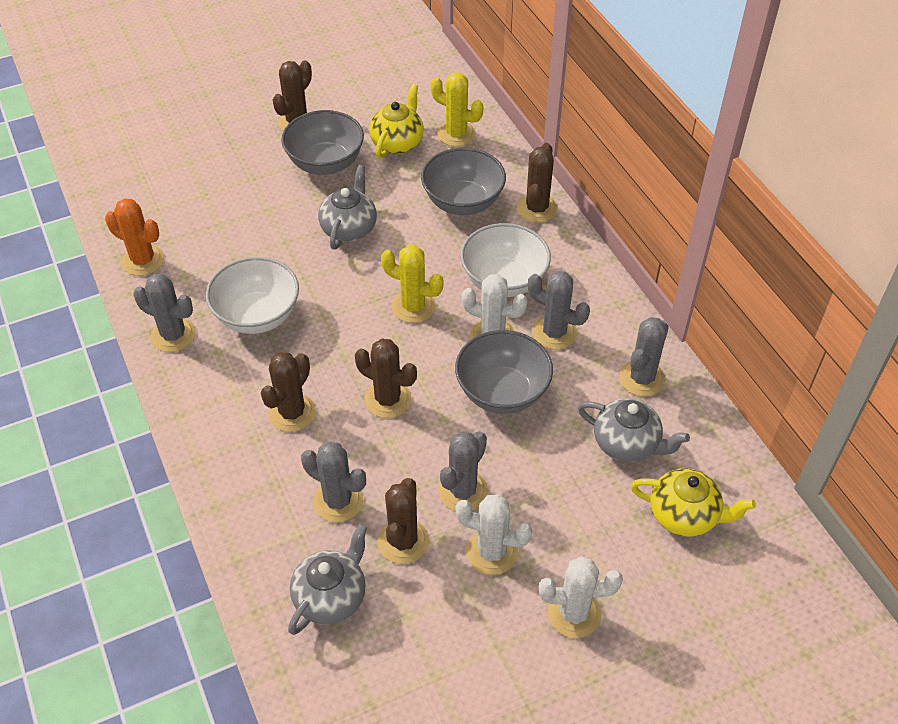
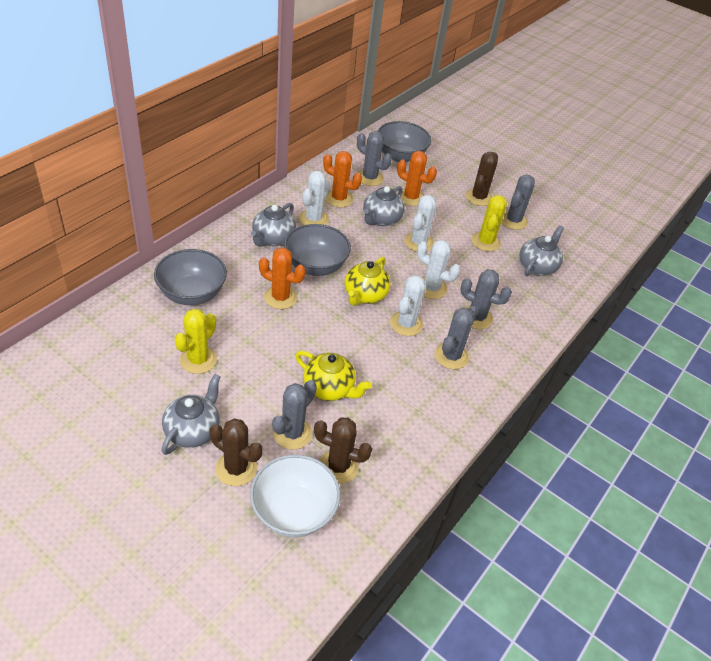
brown cactus: 5 -> 3
grey teapot: 3 -> 4
orange cactus: 1 -> 3
white bowl: 2 -> 1
white cactus: 3 -> 4

